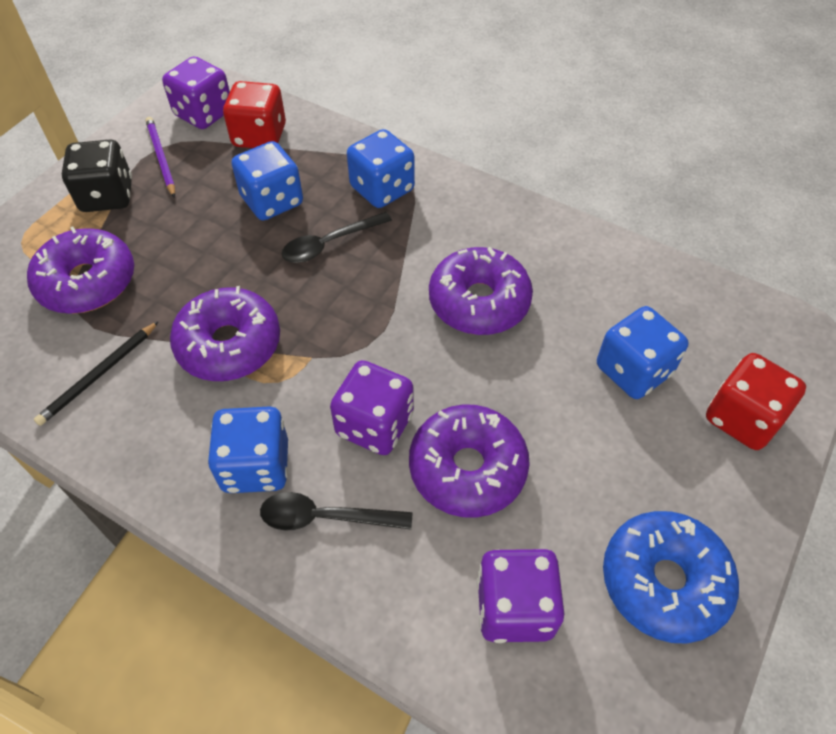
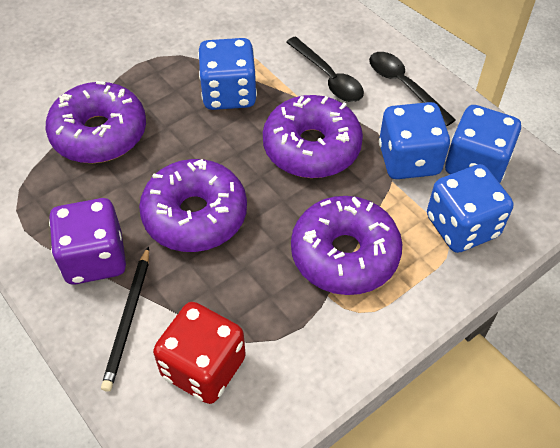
black dice: 1 -> 0
blue donut: 1 -> 0
purple dice: 3 -> 1
purple pencil: 1 -> 0
red dice: 2 -> 1

